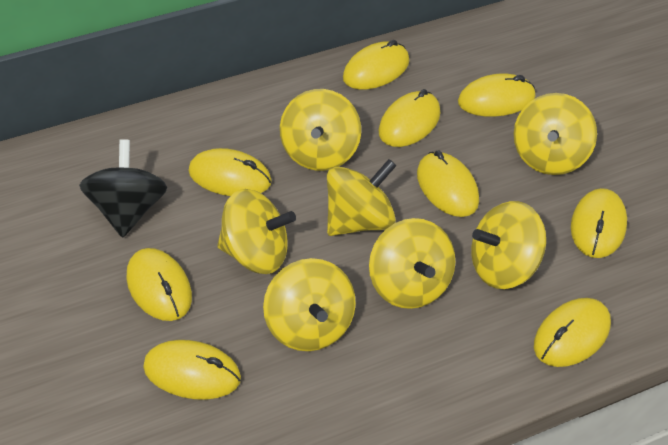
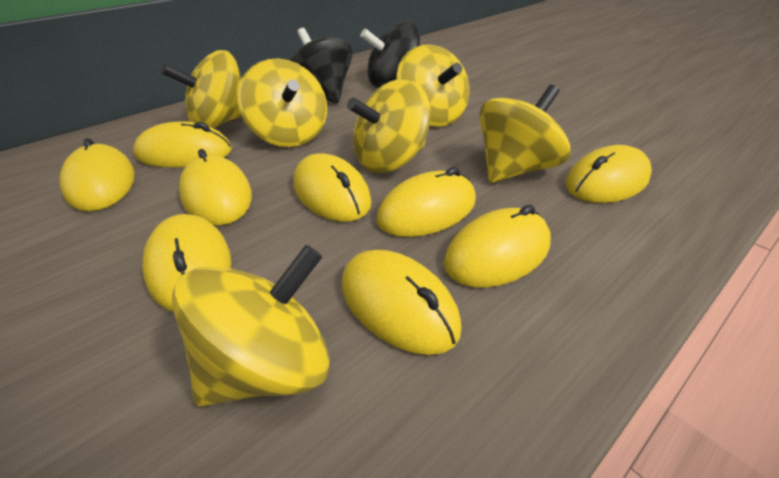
black spinning top: 1 -> 2
yellow spinning top: 7 -> 6

